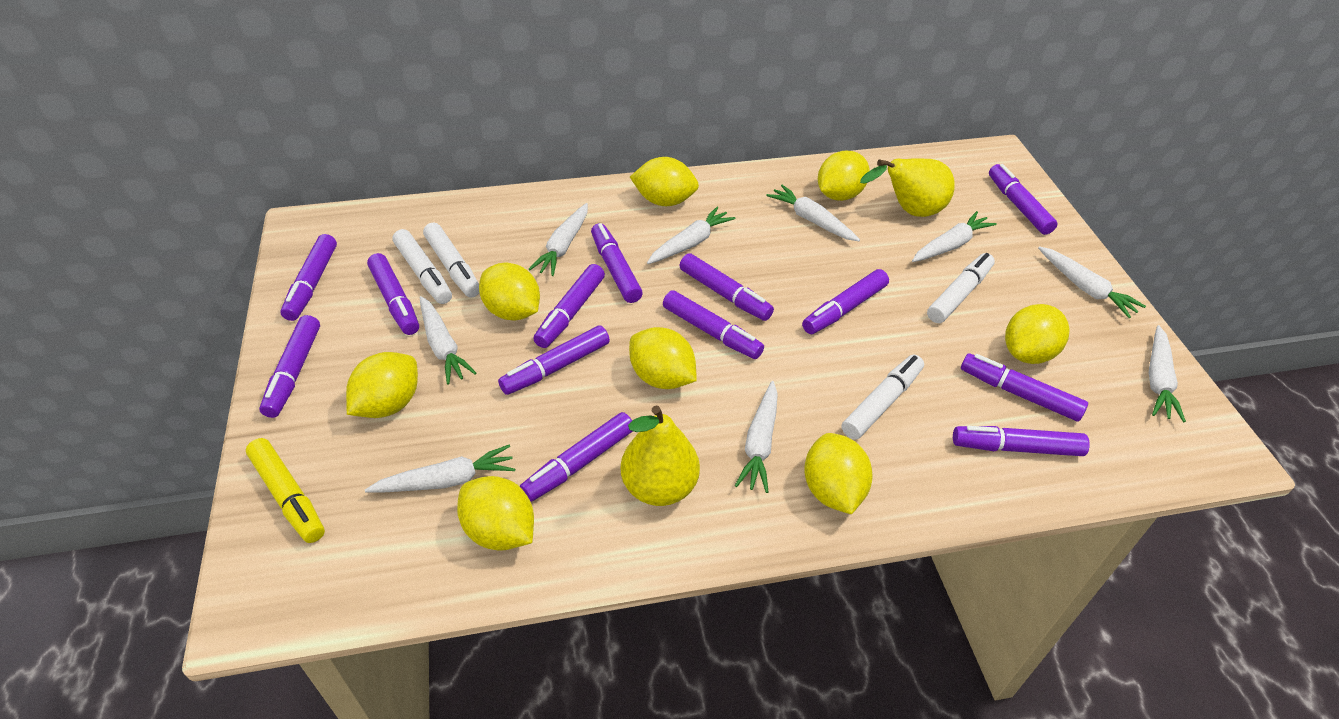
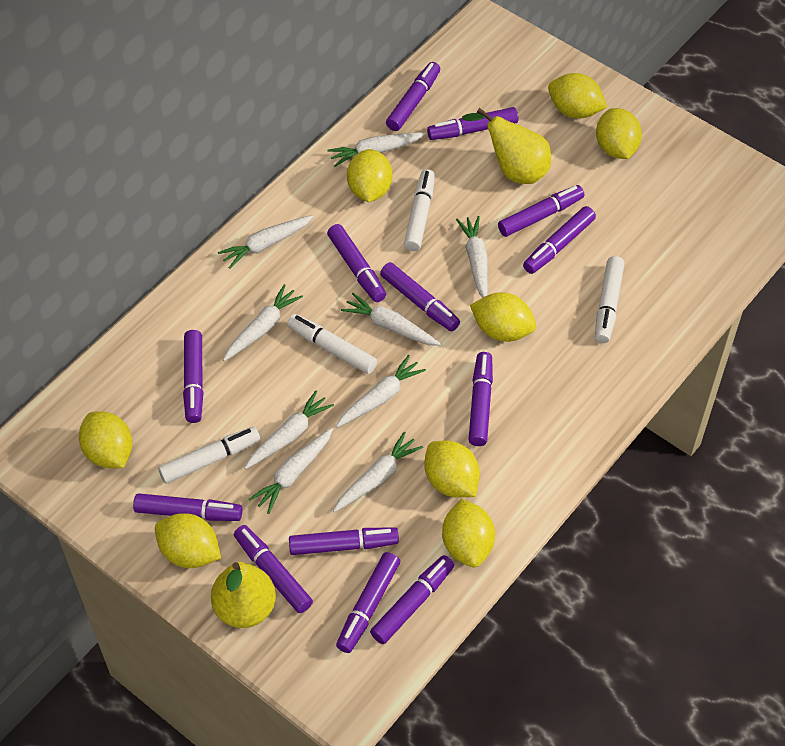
yellow marker: 1 -> 0

